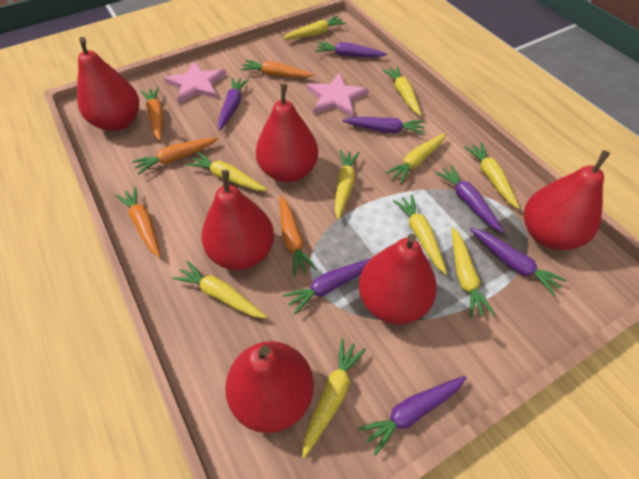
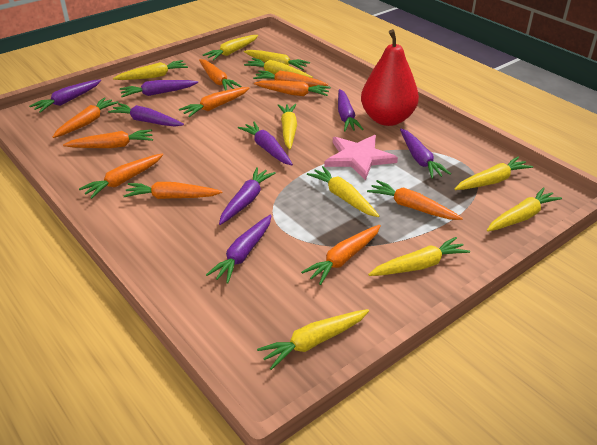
orange carrot: 5 -> 10
pink star: 2 -> 1
purple carrot: 7 -> 8
red pear: 6 -> 1

